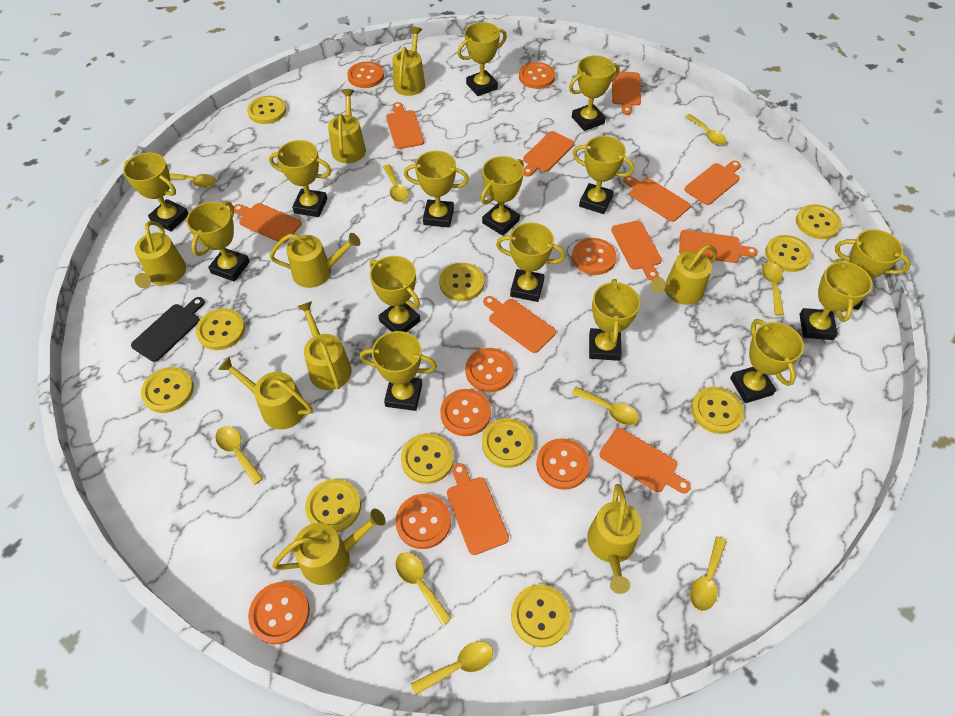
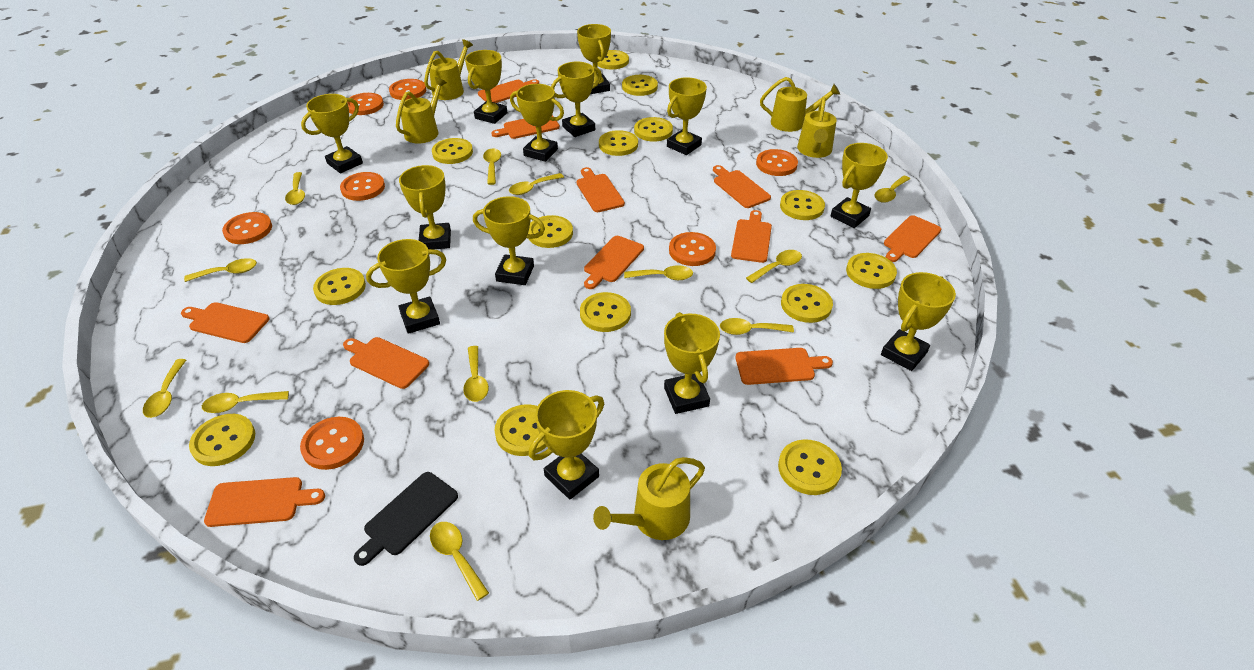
orange button: 8 -> 7
yellow button: 11 -> 14
yellow spoon: 9 -> 12
yellow trophy: 15 -> 13
yellow watering can: 9 -> 5

